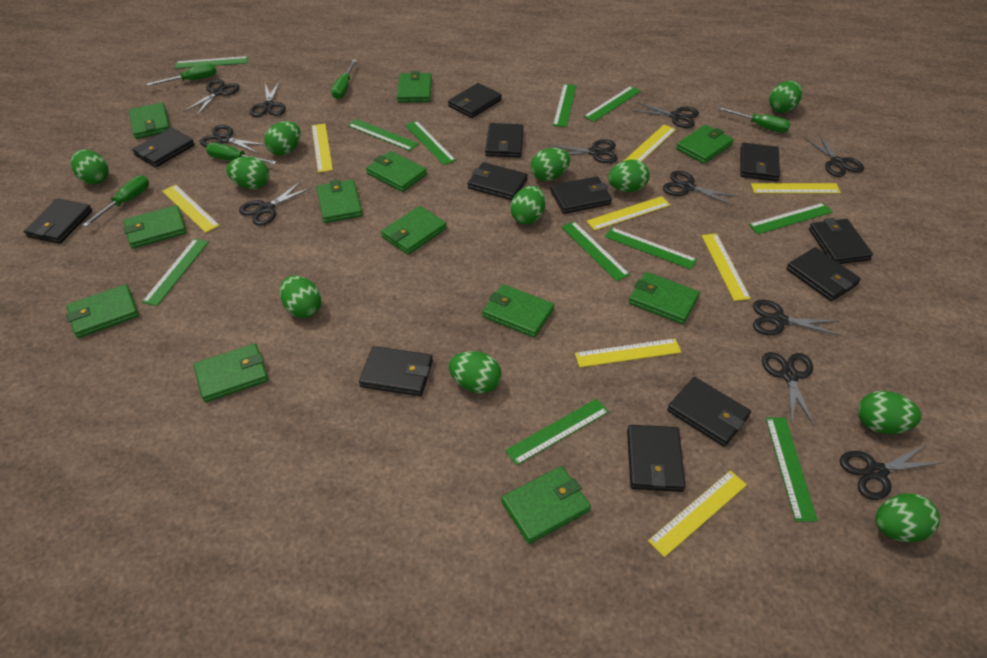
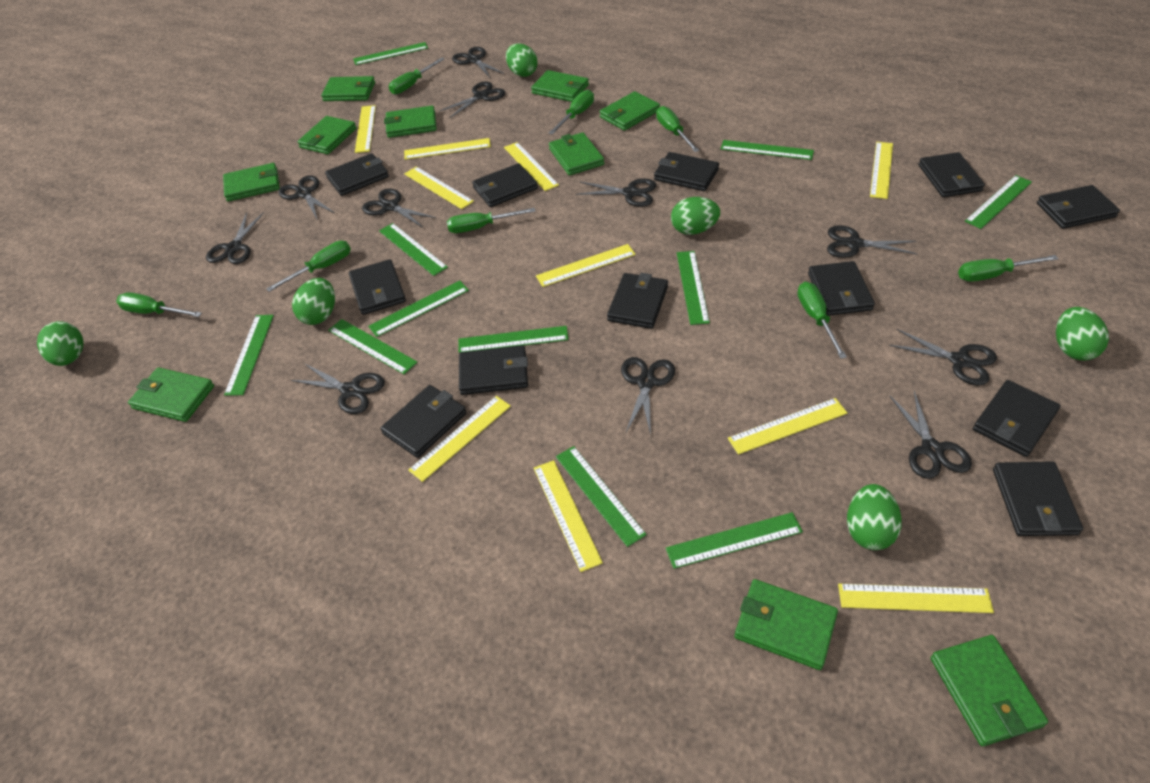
green egg: 11 -> 6
green screwdriver: 5 -> 8
green wallet: 12 -> 10
yellow ruler: 8 -> 10

